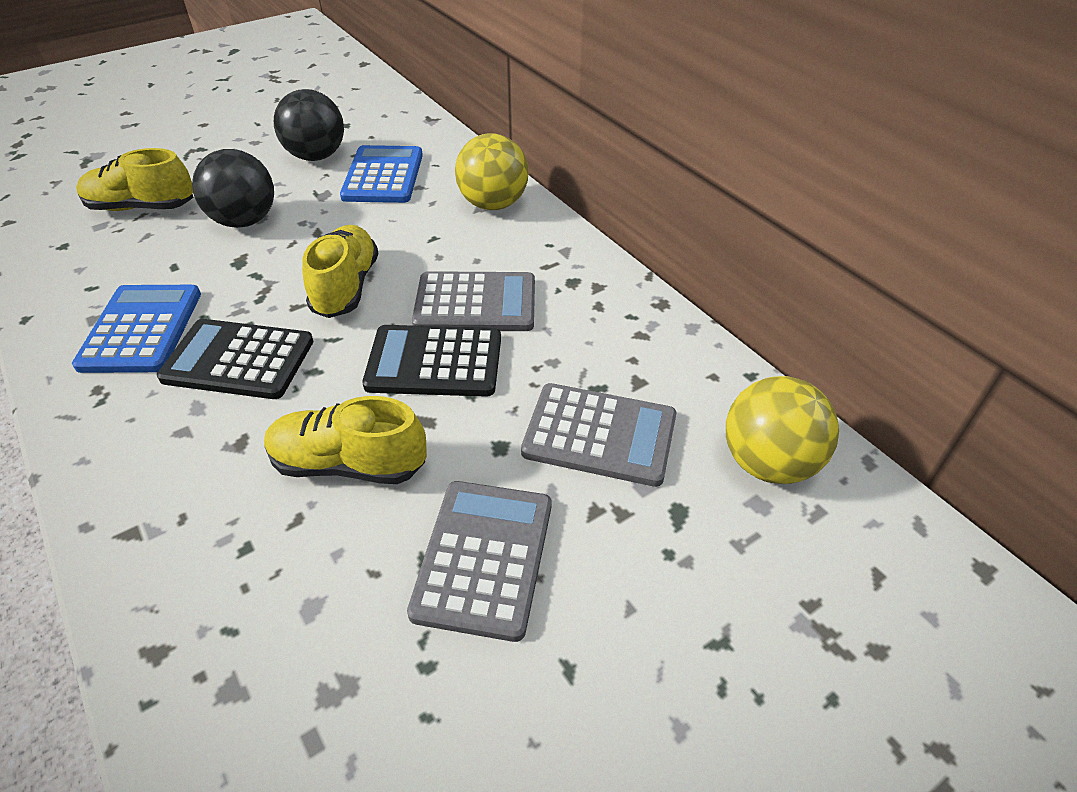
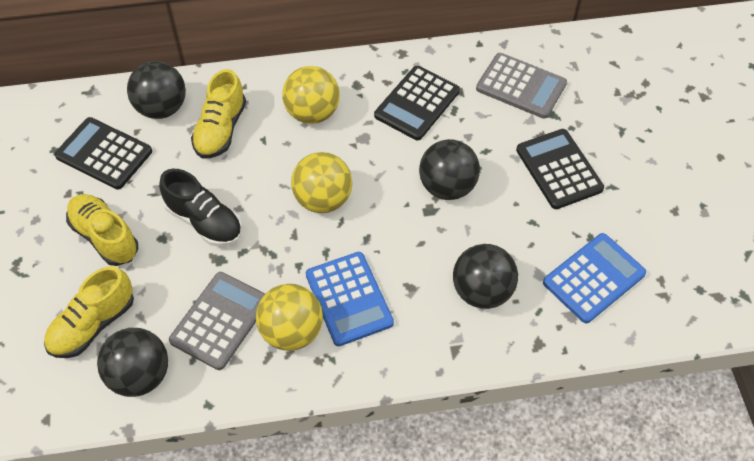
black ball: 2 -> 4
black calculator: 2 -> 3
black shoe: 0 -> 1
grey calculator: 3 -> 2
yellow ball: 2 -> 3

